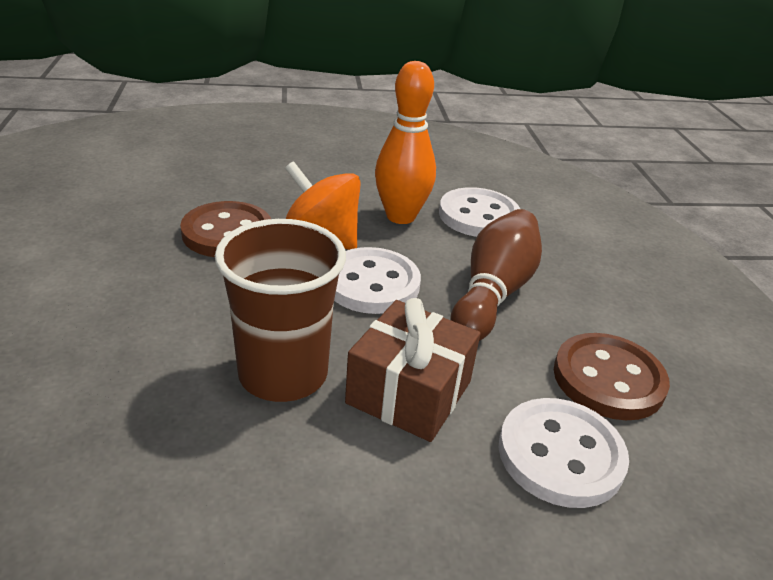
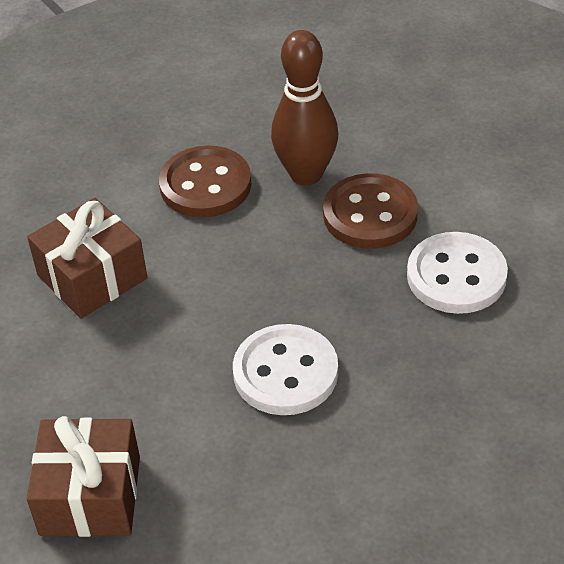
brown cup: 1 -> 0
brown gift: 1 -> 2
orange bowling pin: 1 -> 0
orange spinning top: 1 -> 0
white button: 3 -> 2

